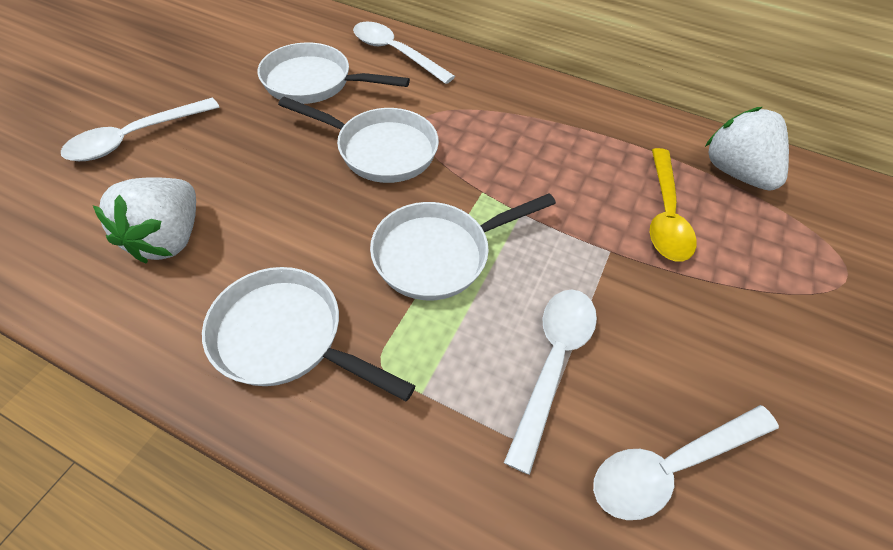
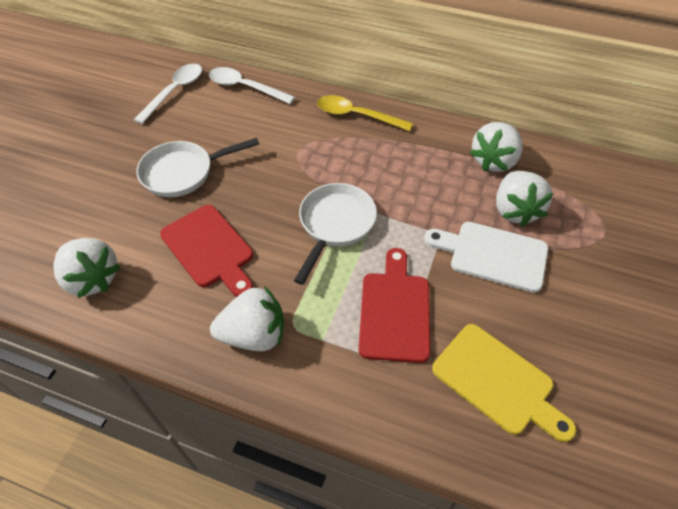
red cutting board: 0 -> 2
white cutting board: 0 -> 1
white pan: 4 -> 2
white spoon: 4 -> 2
white strawberry: 2 -> 4
yellow cutting board: 0 -> 1

